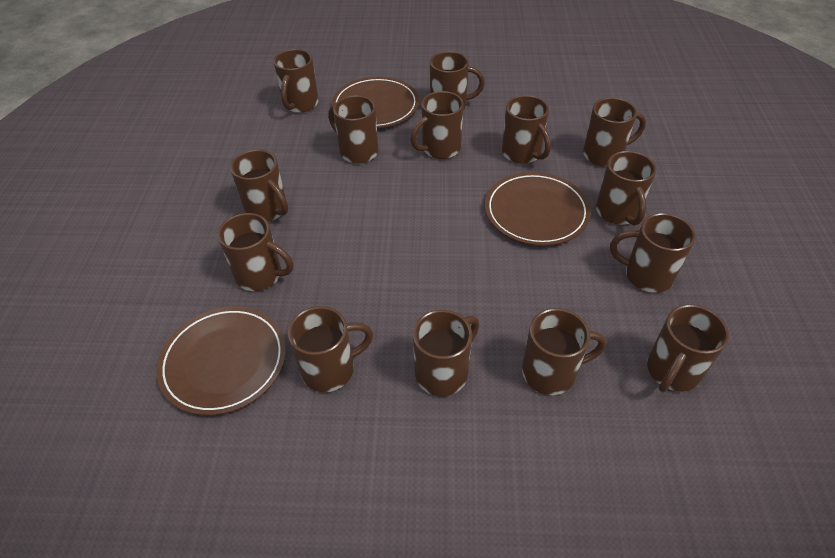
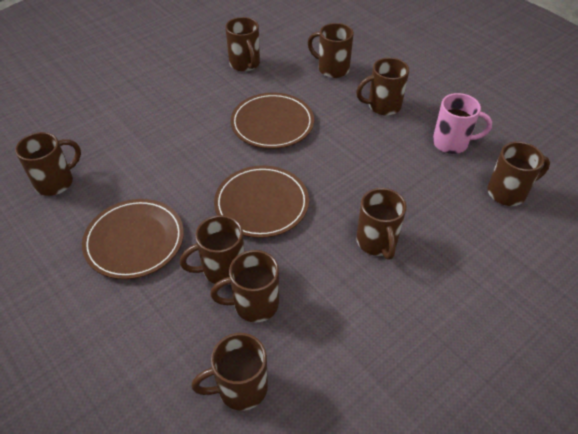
brown mug: 14 -> 9
pink mug: 0 -> 1

